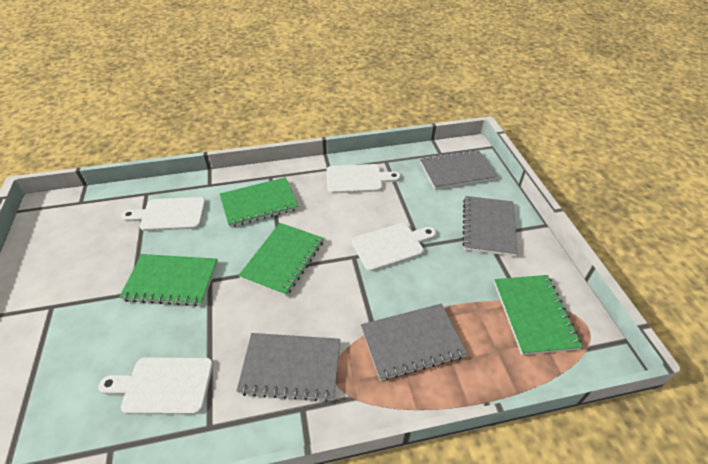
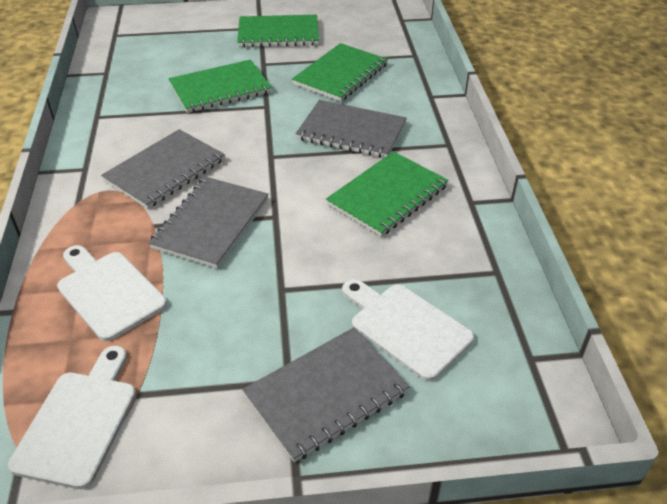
white cutting board: 4 -> 3

